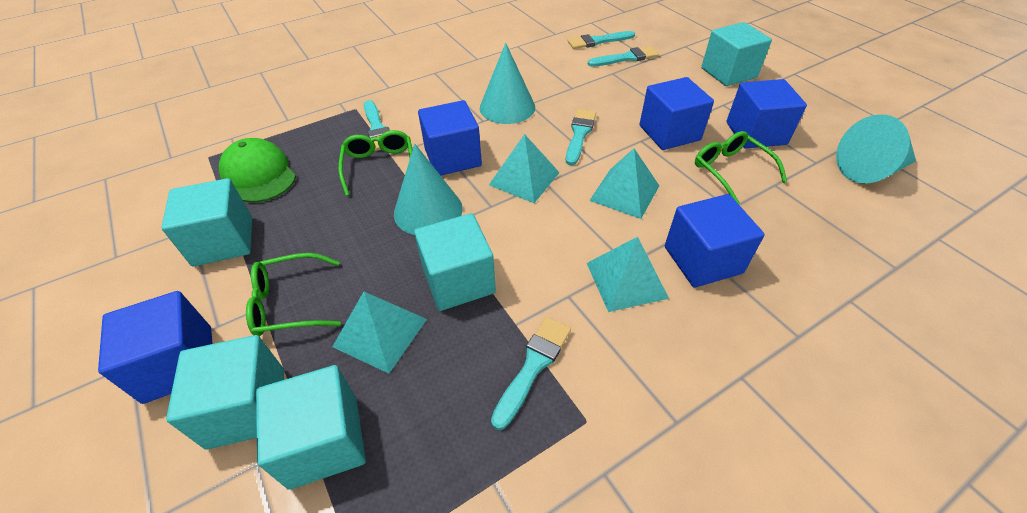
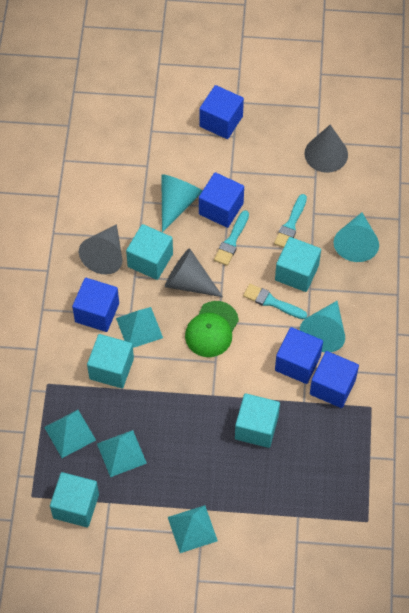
green glasses: 3 -> 0
grey cone: 0 -> 3
turquoise brush: 5 -> 3

